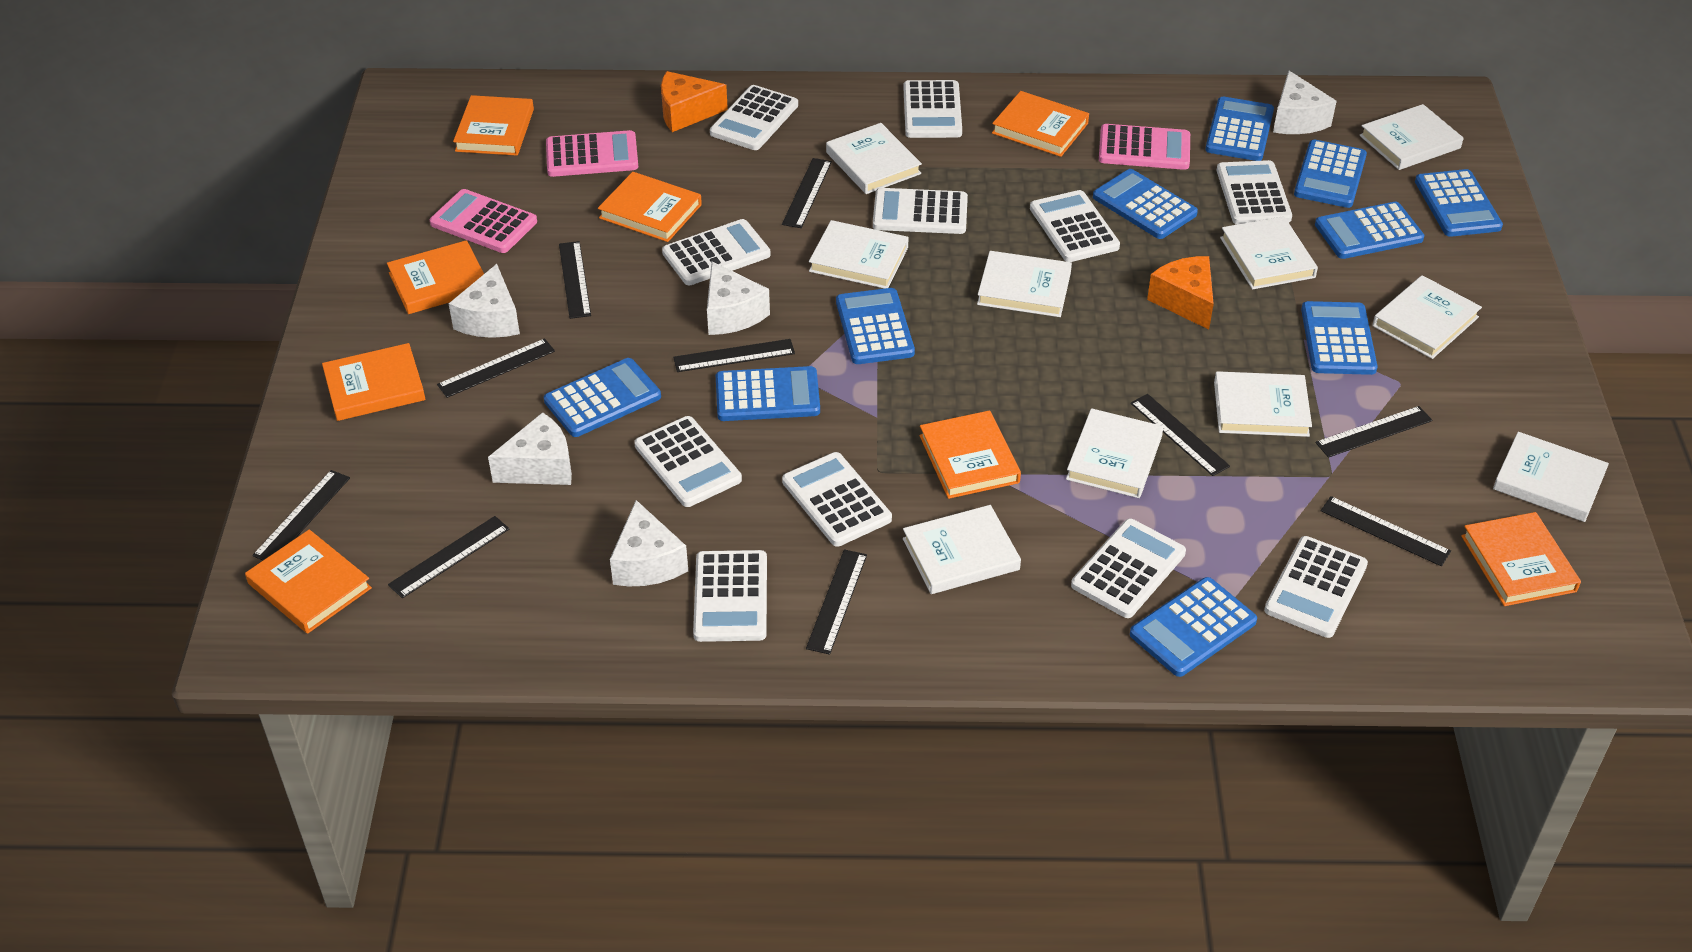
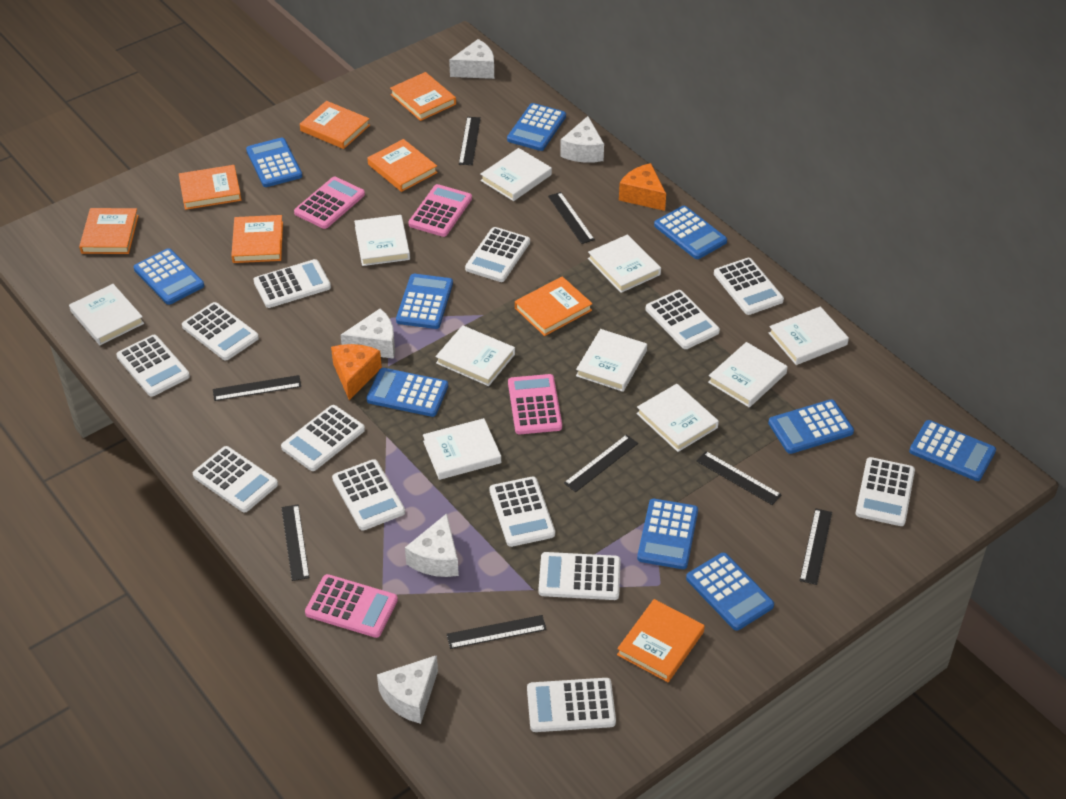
black ruler: 10 -> 8
pink calculator: 3 -> 4
white calculator: 11 -> 13

